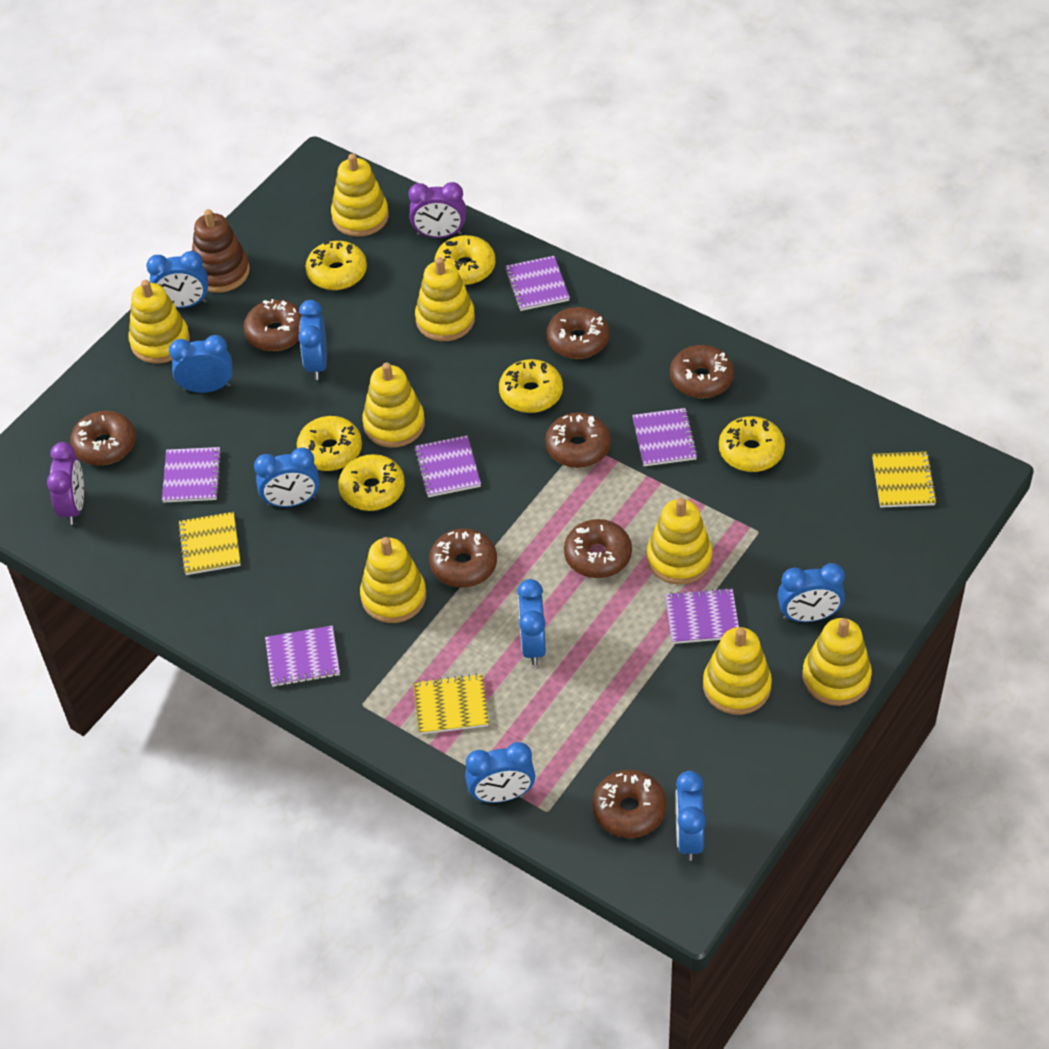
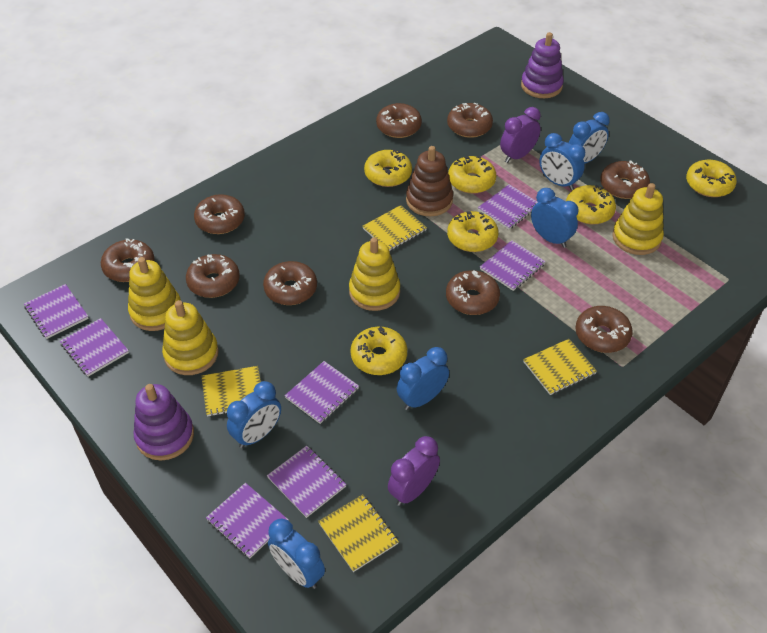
blue clock: 8 -> 6
brown donut: 8 -> 9
purple notebook: 6 -> 7
purple stacking toy: 0 -> 2
yellow notebook: 3 -> 4
yellow stacking toy: 8 -> 4

